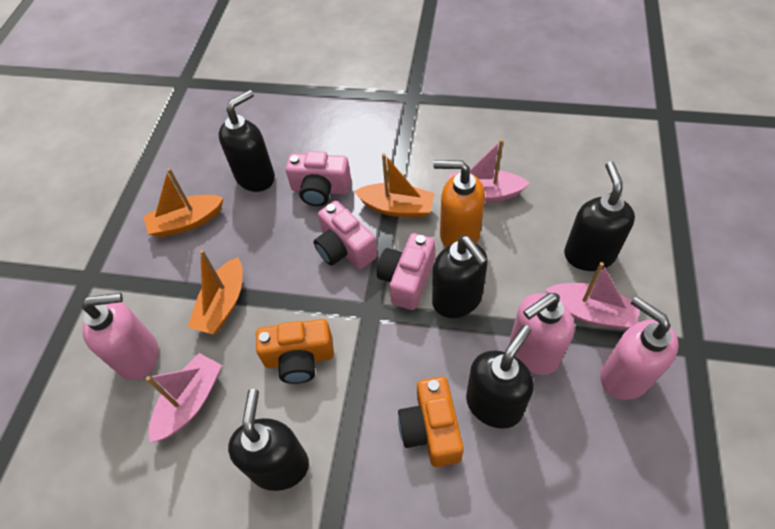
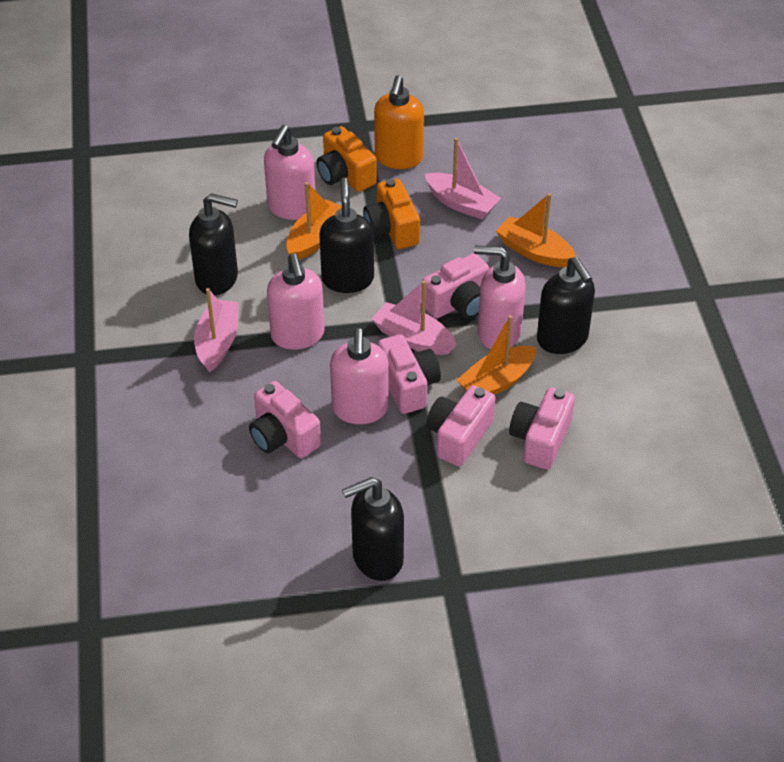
black soap dispenser: 5 -> 4
pink camera: 3 -> 5
pink soap dispenser: 3 -> 4

